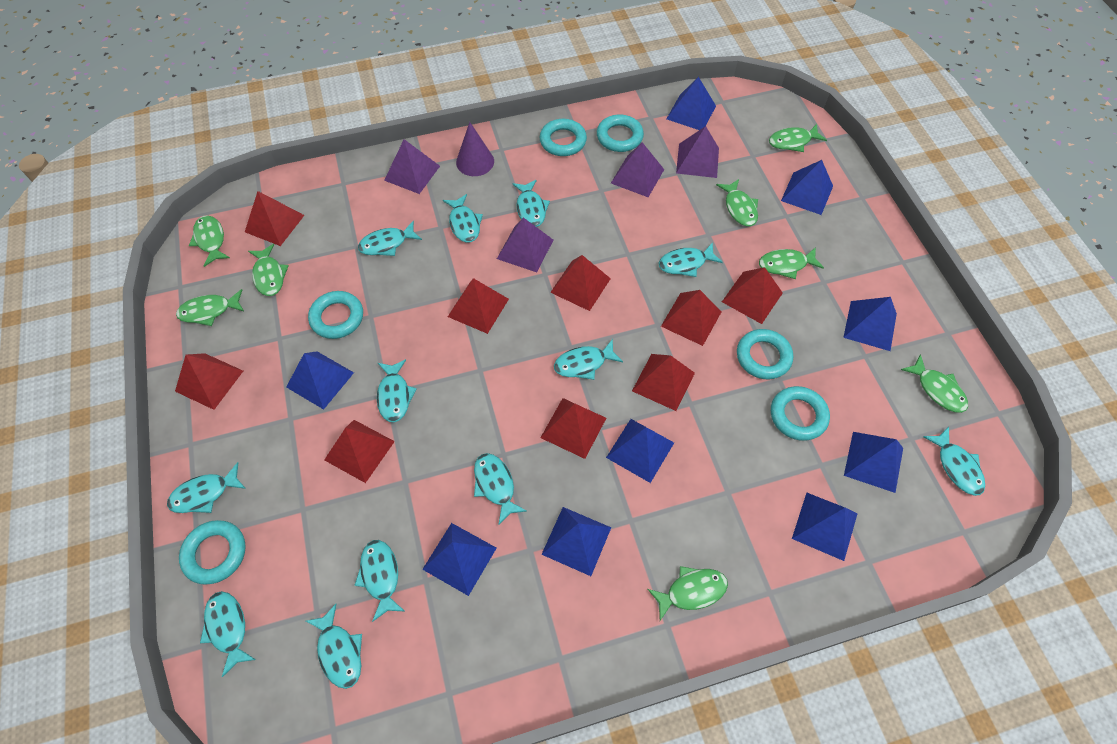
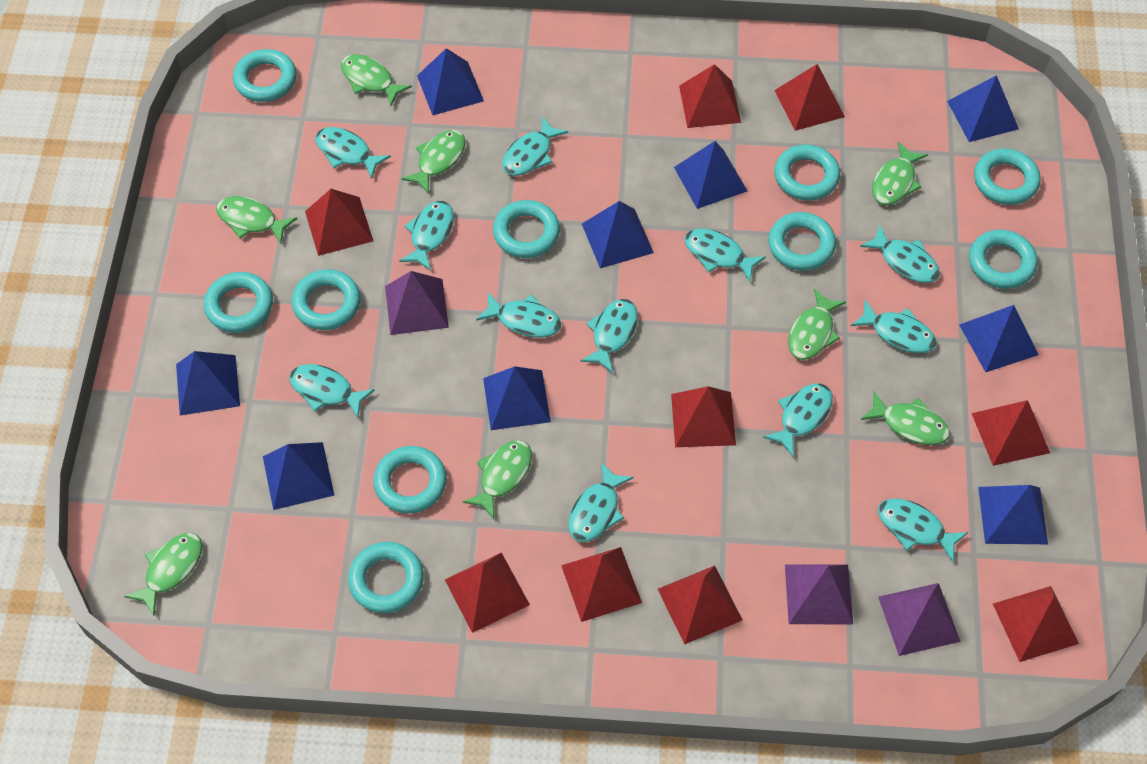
purple cone: 1 -> 0
purple pyramid: 4 -> 3
turquoise ring: 6 -> 10

